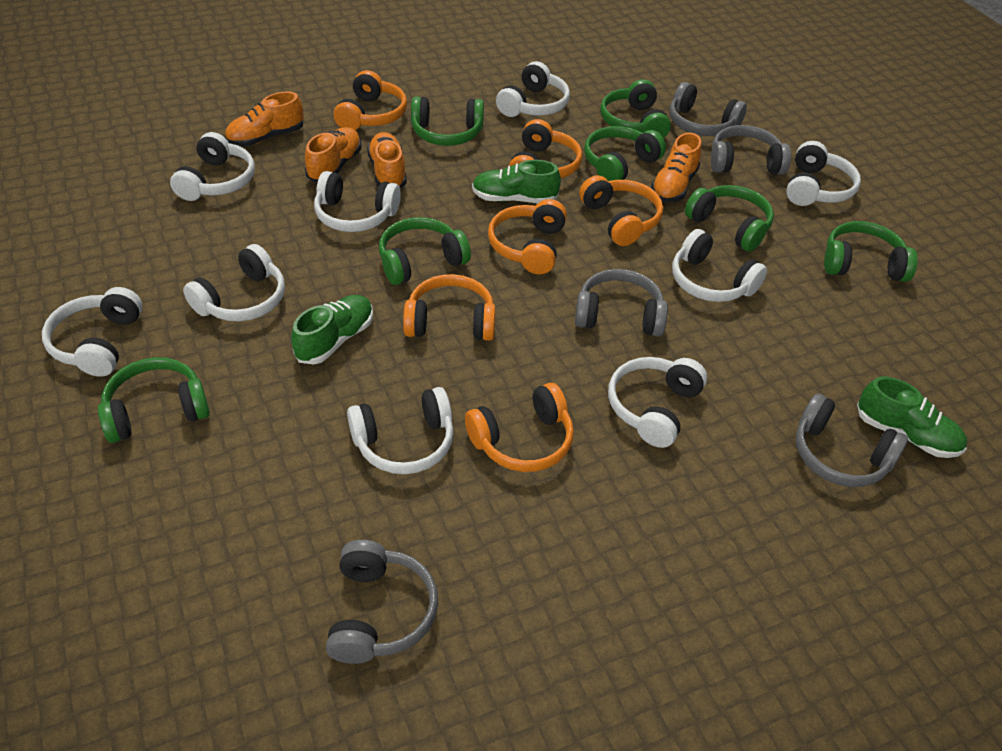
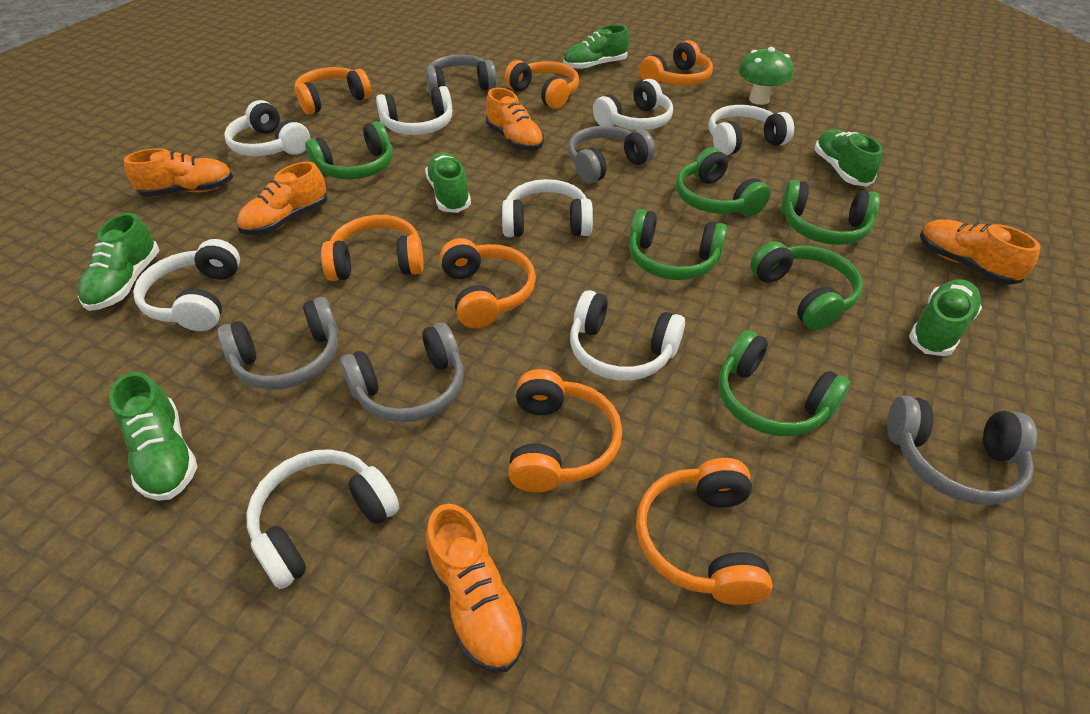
green headphones: 7 -> 6
green mushroom: 0 -> 1
green shoe: 3 -> 6
orange headphones: 6 -> 7
orange shoe: 4 -> 5
white headphones: 9 -> 8

